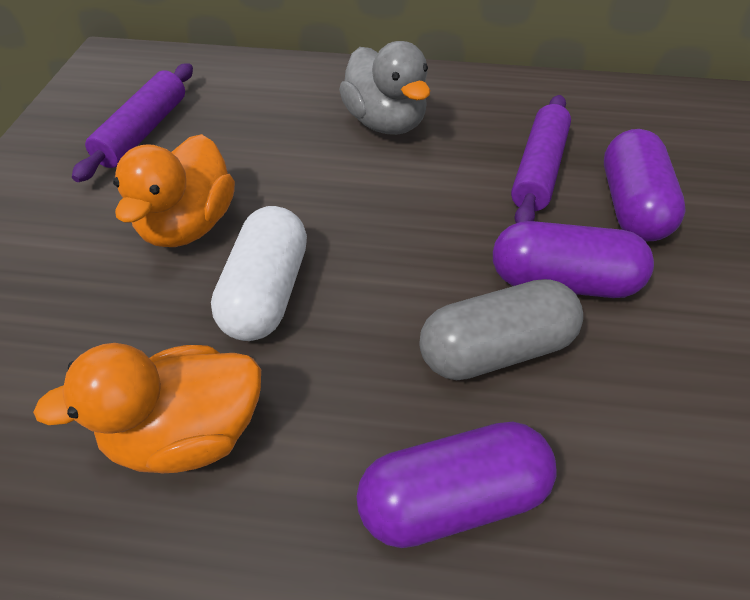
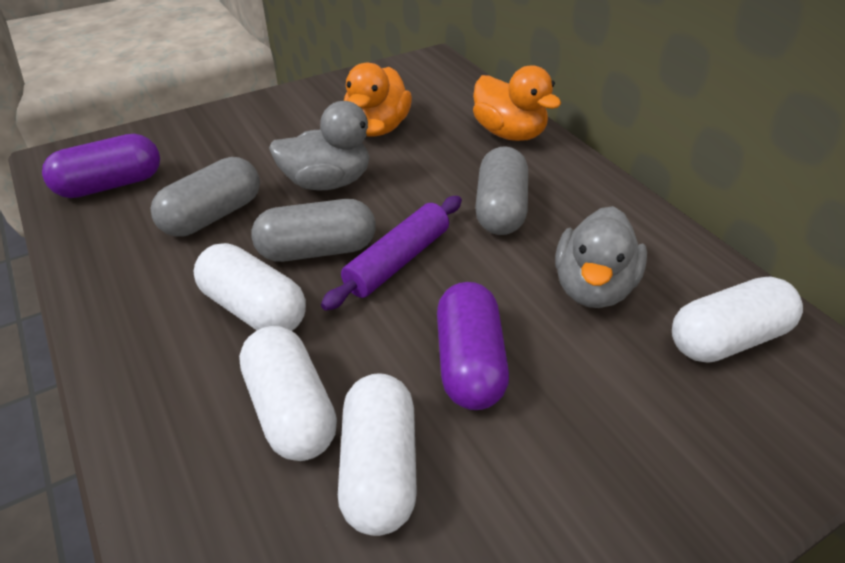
grey capsule: 1 -> 3
grey duck: 1 -> 2
purple capsule: 3 -> 2
purple rolling pin: 2 -> 1
white capsule: 1 -> 4

